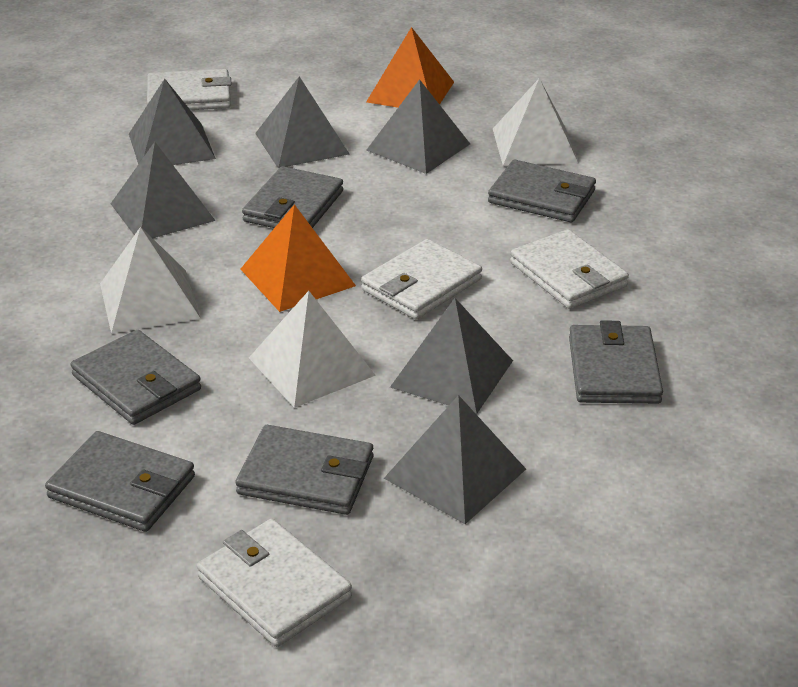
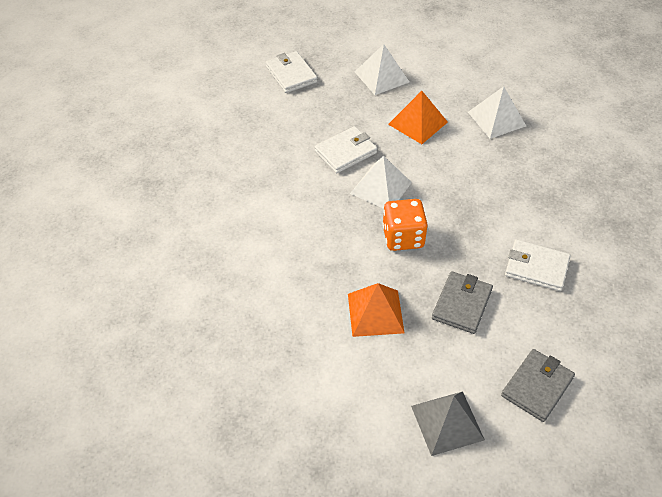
grey pyramid: 6 -> 1
grey wallet: 6 -> 2
orange dice: 0 -> 1
white wallet: 4 -> 3

